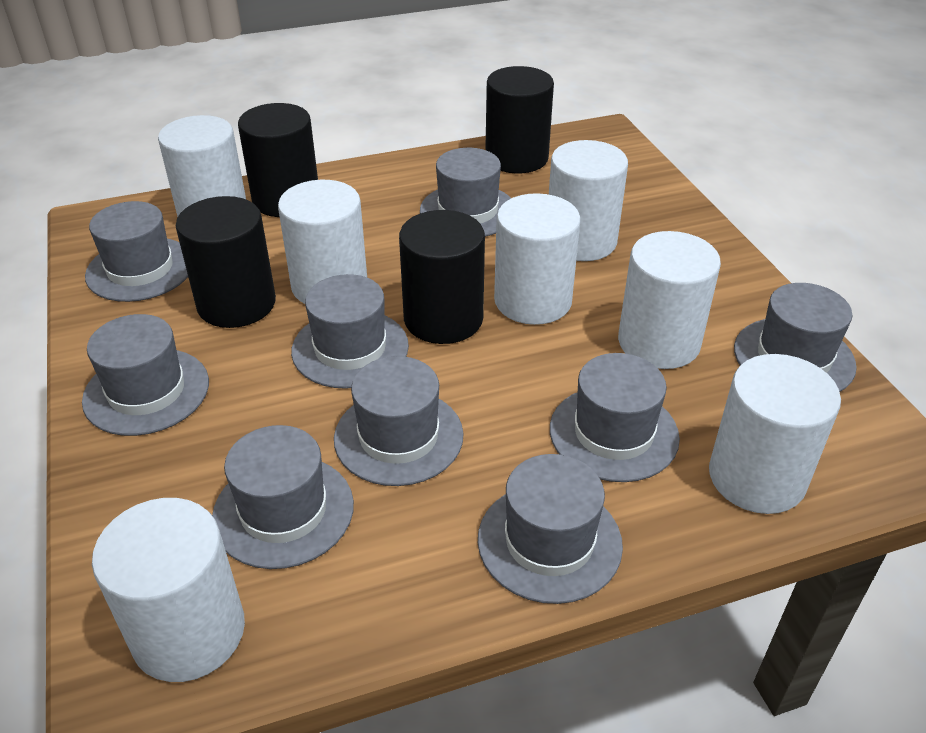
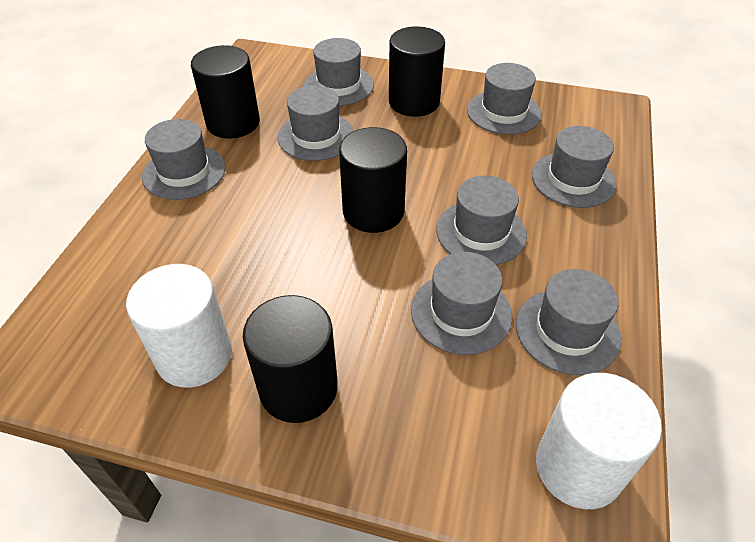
grey hat: 9 -> 8
white cylinder: 7 -> 2

